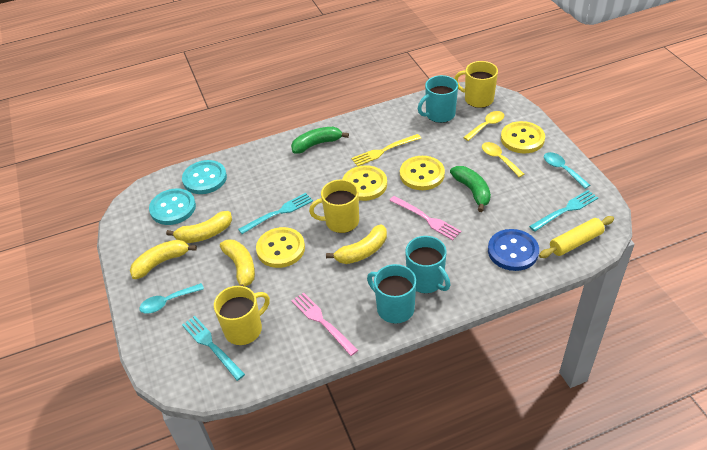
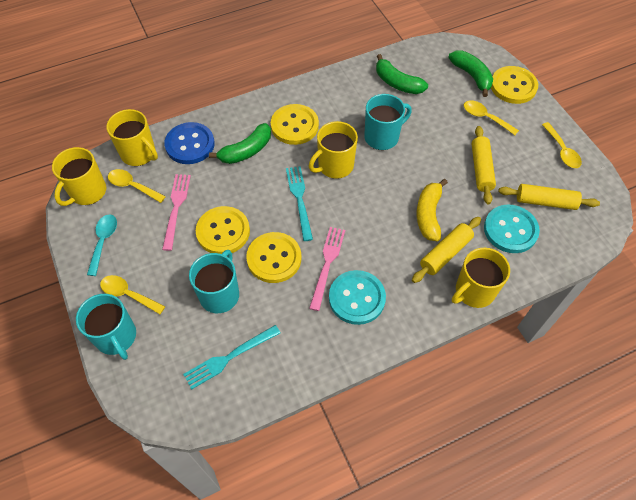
green banana: 2 -> 3
turquoise fork: 3 -> 2
turquoise spoon: 2 -> 1
yellow banana: 4 -> 1
yellow fork: 1 -> 0
yellow mug: 3 -> 4
yellow rolling pin: 1 -> 3
yellow spoon: 2 -> 4

